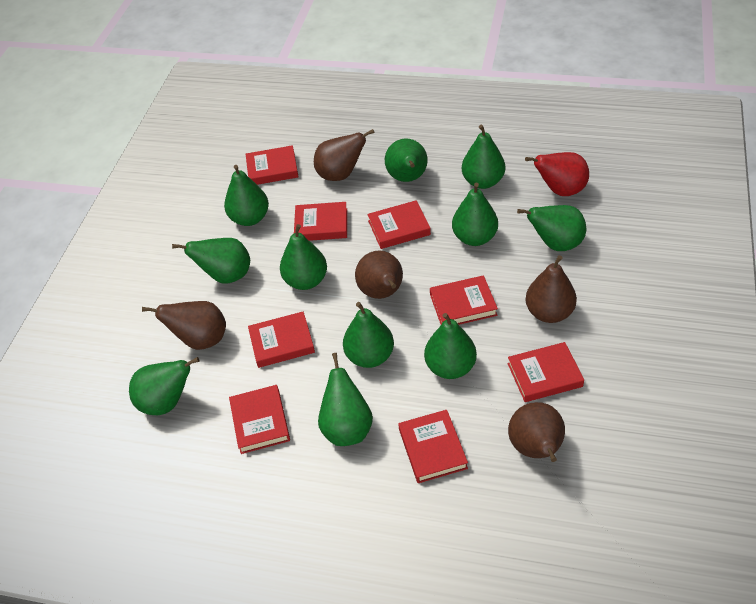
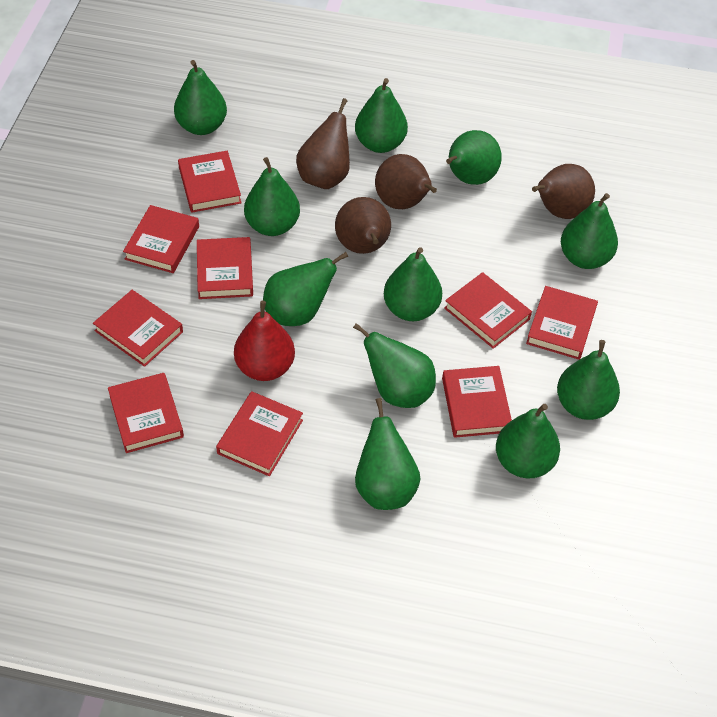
brown pear: 5 -> 4
red book: 8 -> 9

